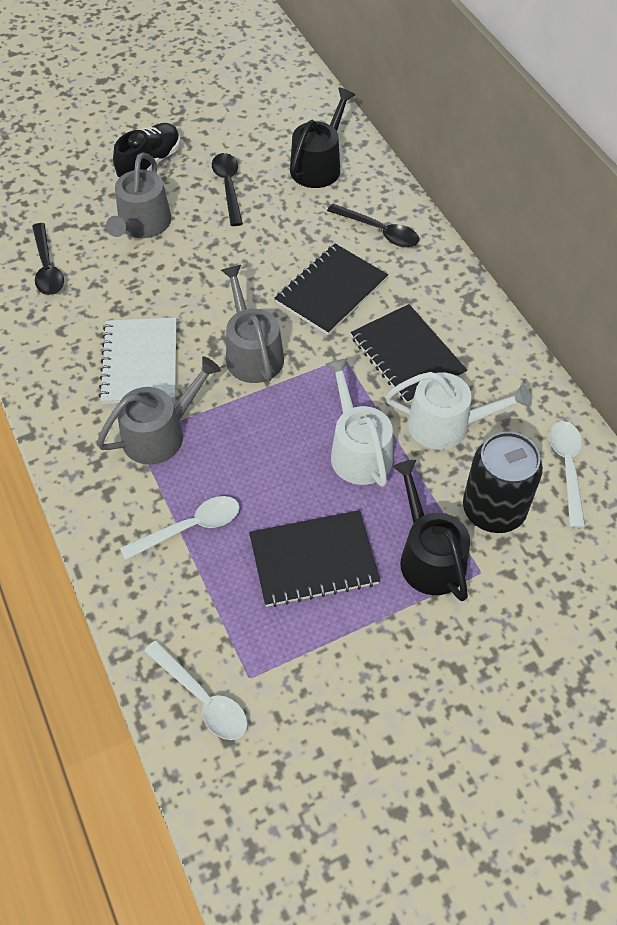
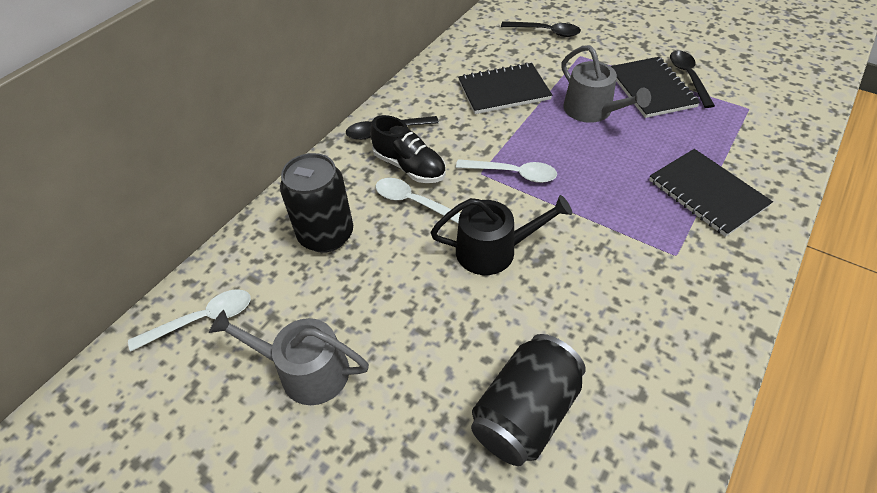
black can: 1 -> 2
black watering can: 2 -> 1
grey watering can: 3 -> 2
white notebook: 1 -> 0
white watering can: 2 -> 0

